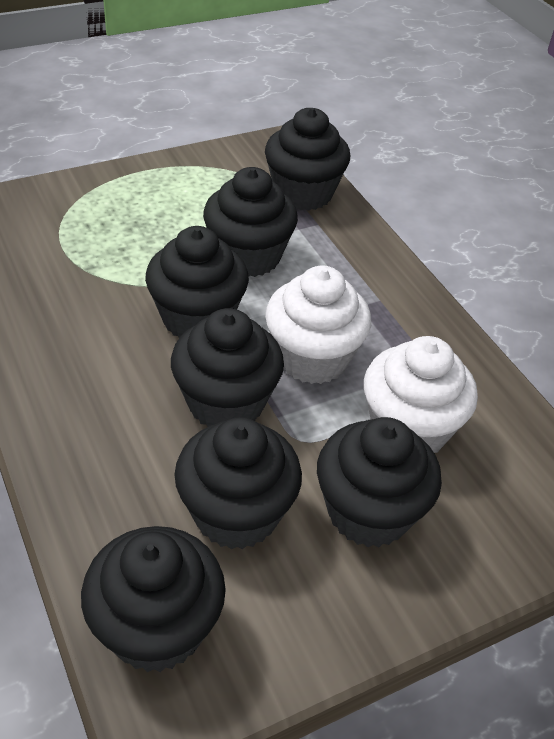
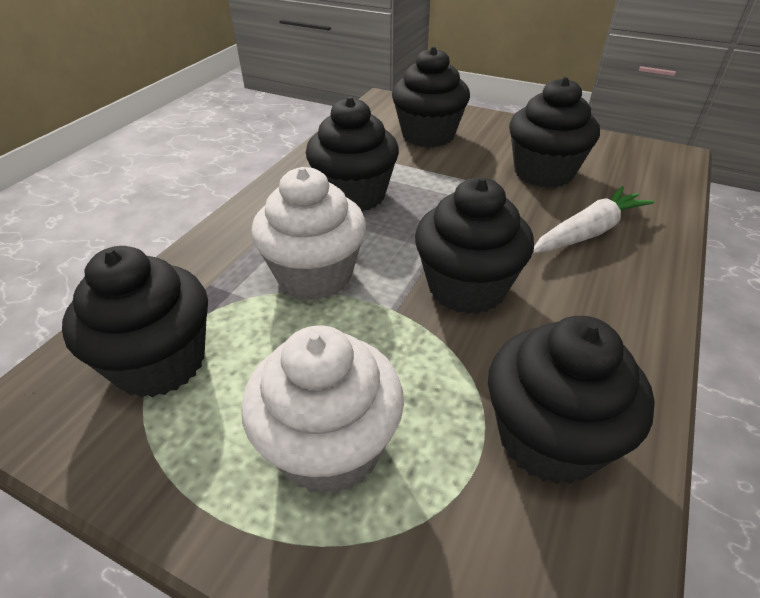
black cupcake: 7 -> 6
white carrot: 0 -> 1

